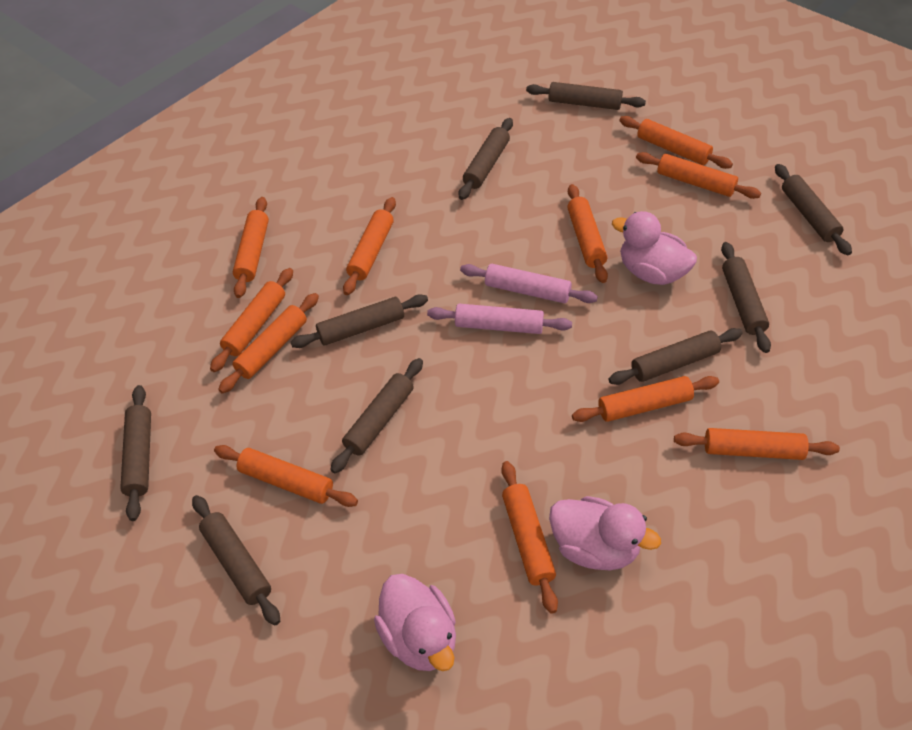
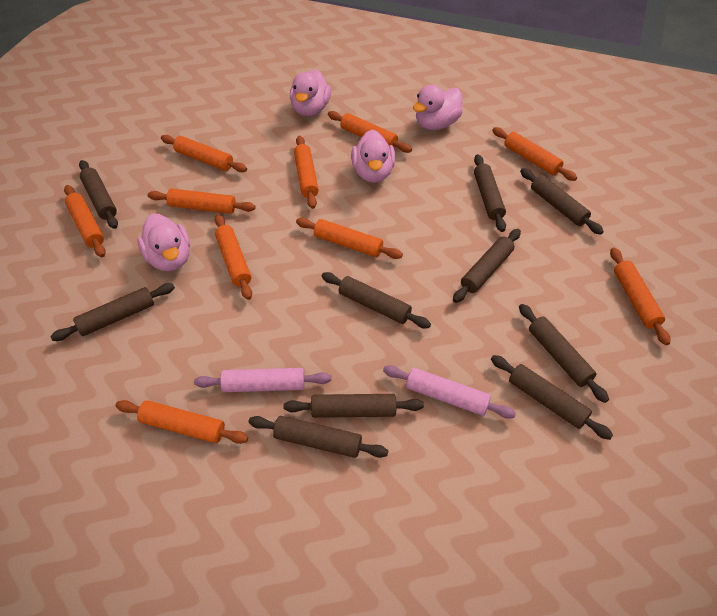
brown rolling pin: 9 -> 10
orange rolling pin: 11 -> 10
pink duck: 3 -> 4

